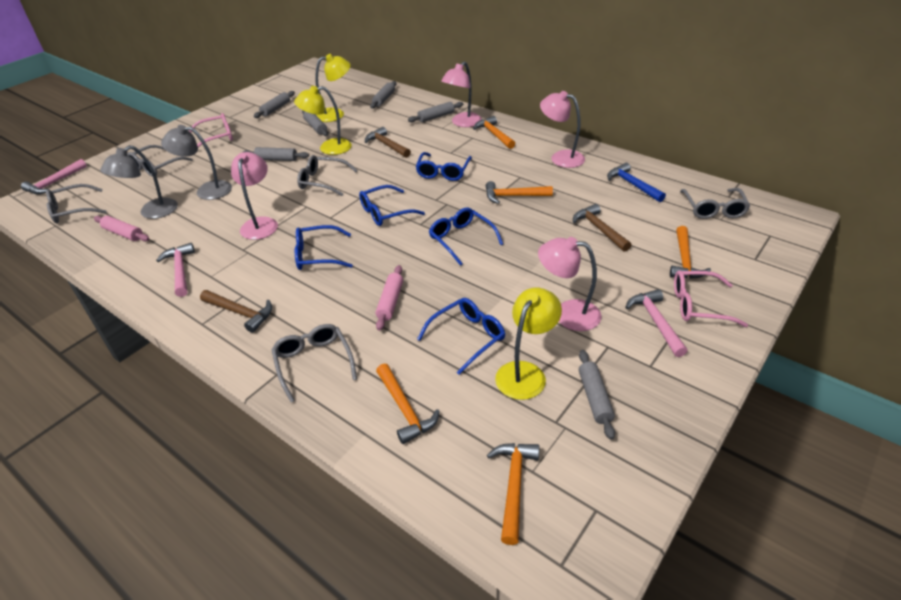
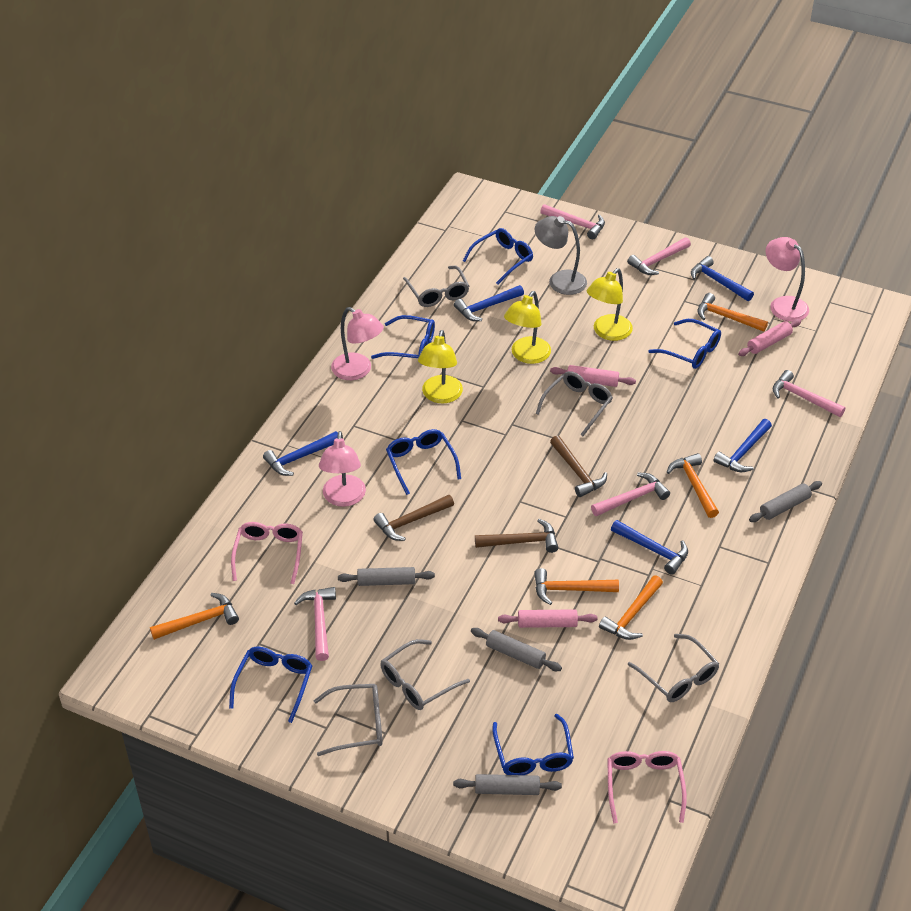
blue glasses: 5 -> 6
blue hammer: 1 -> 5
grey lamp: 2 -> 1
grey rolling pin: 6 -> 4
pink hammer: 3 -> 5
pink lamp: 4 -> 3
pink rolling pin: 2 -> 3

